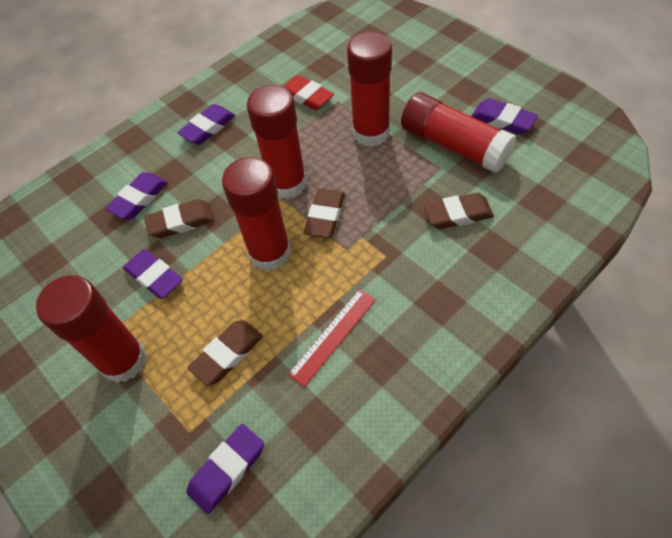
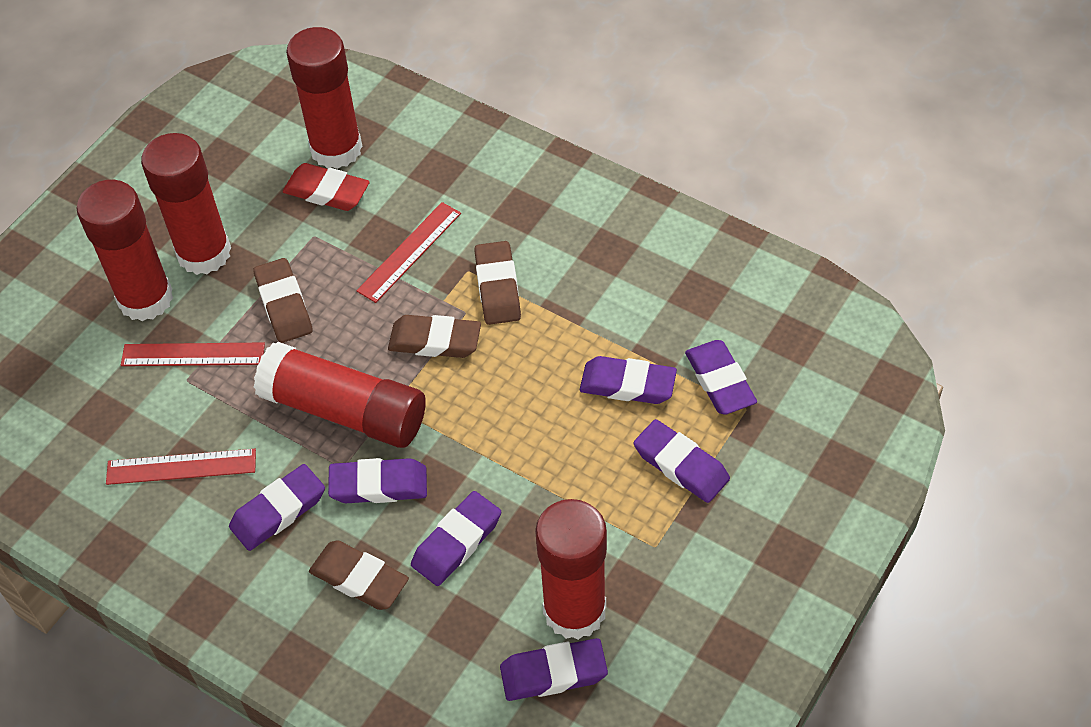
purple eraser: 5 -> 7
red ruler: 1 -> 3

